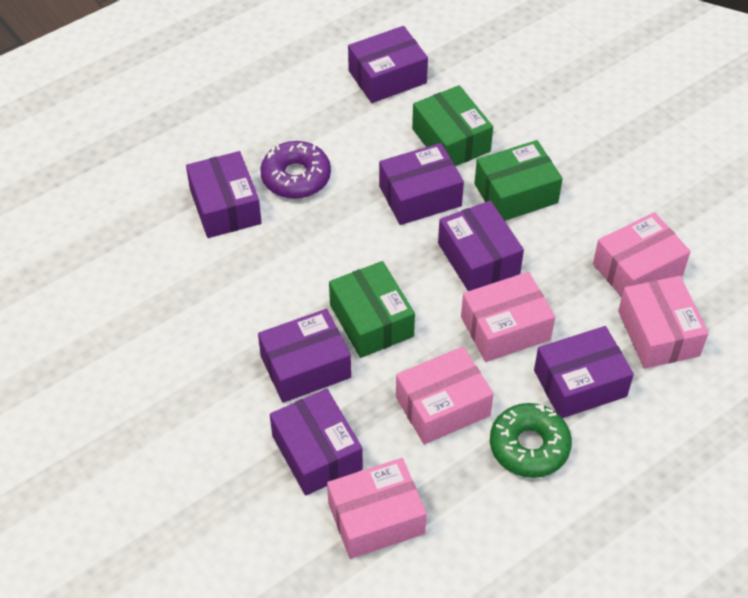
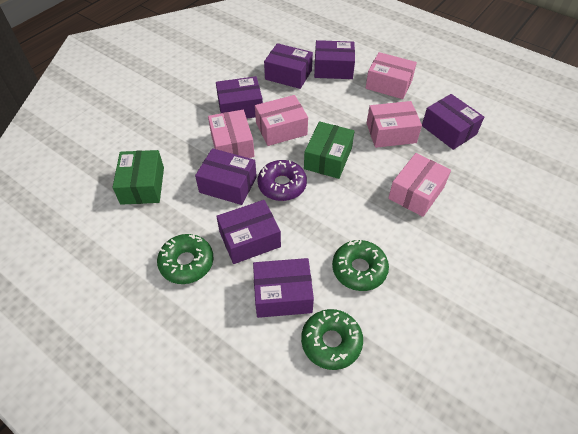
green box: 3 -> 2
green donut: 1 -> 3

